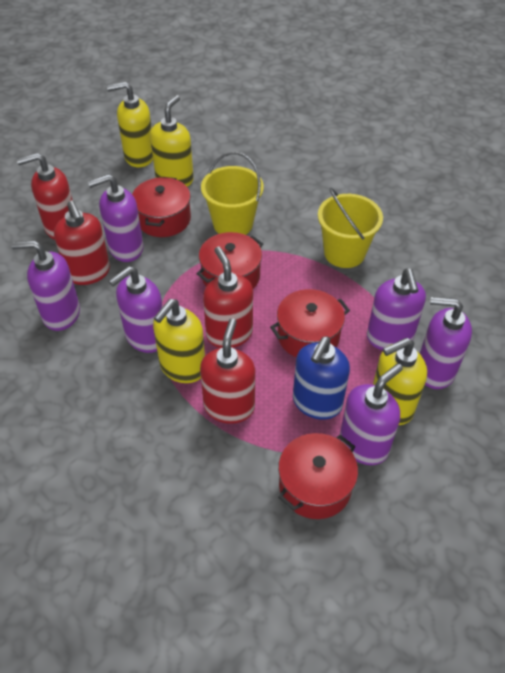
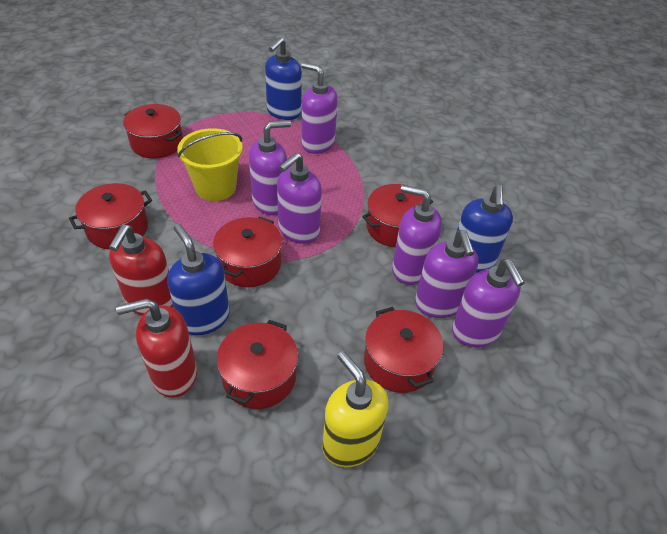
blue soap dispenser: 1 -> 3
red pot: 4 -> 6
red soap dispenser: 4 -> 2
yellow bucket: 2 -> 1
yellow soap dispenser: 4 -> 1

